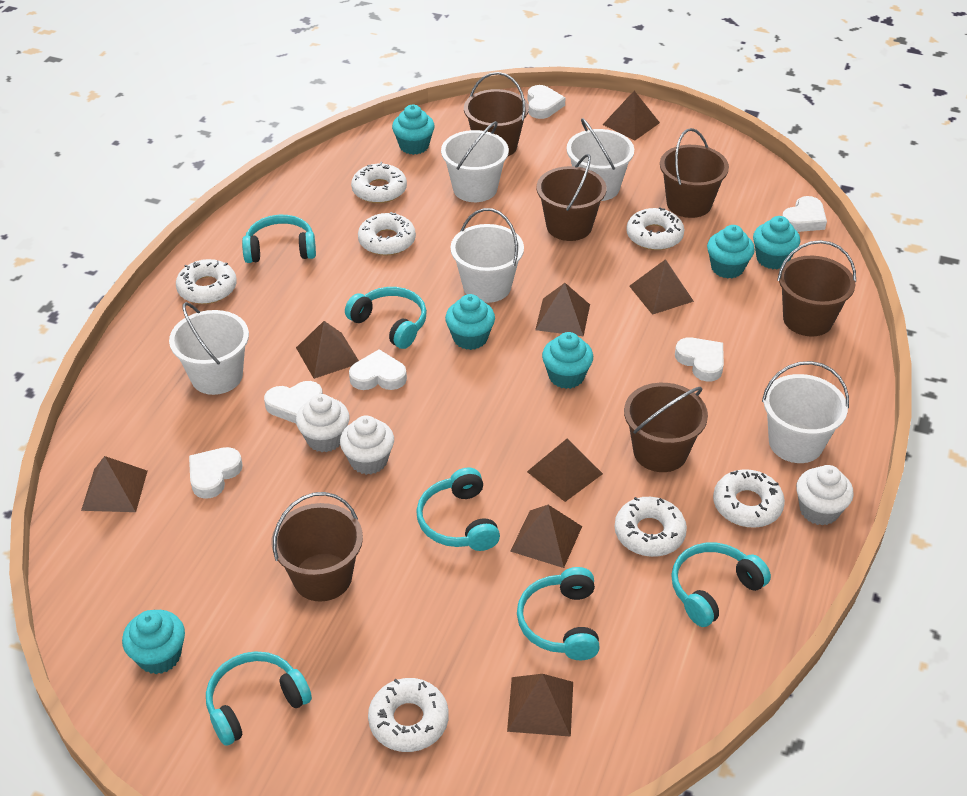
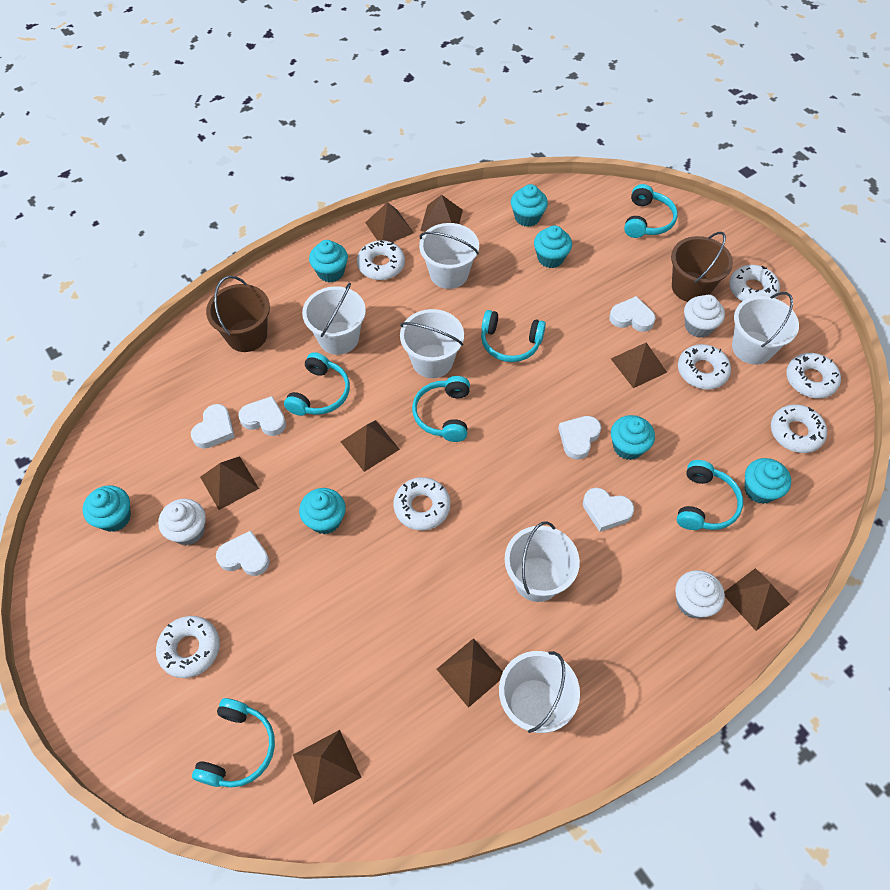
brown bucket: 6 -> 2
turquoise cupcake: 6 -> 7
white bucket: 5 -> 6

